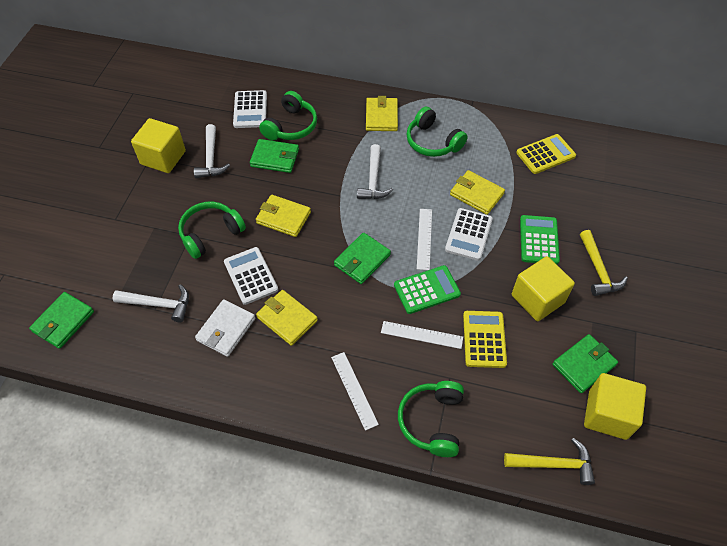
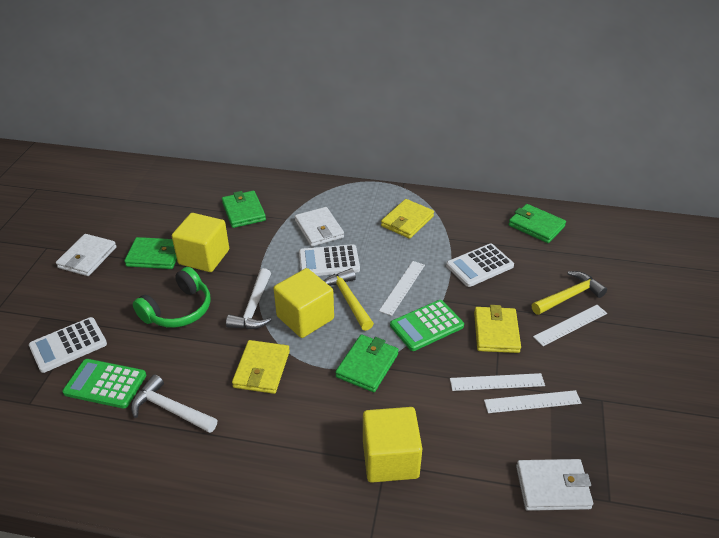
green headphones: 4 -> 1
white hammer: 3 -> 2
white ruler: 3 -> 4
white wallet: 1 -> 3
yellow calculator: 2 -> 0
yellow wallet: 4 -> 3

